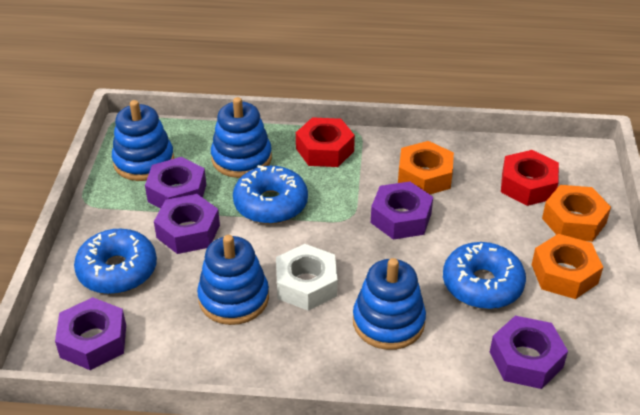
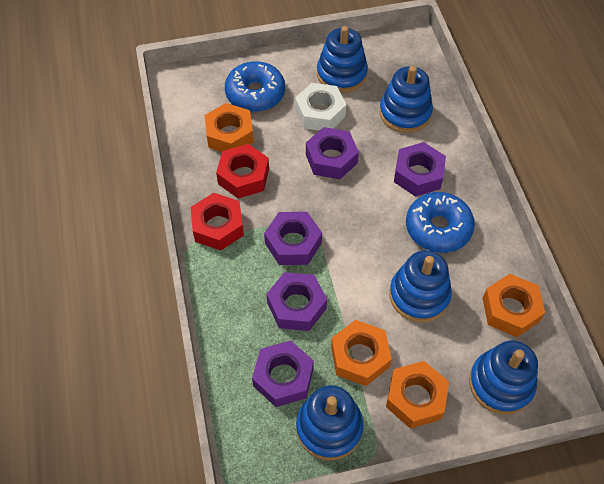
blue donut: 3 -> 2
blue stacking toy: 4 -> 5
orange nut: 3 -> 4

